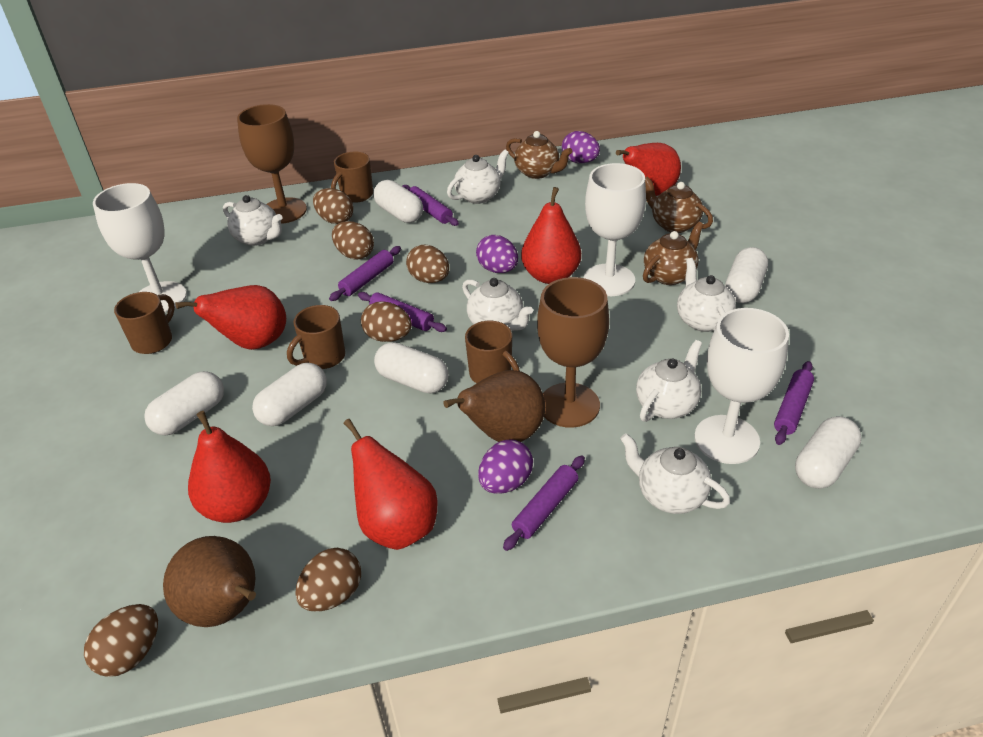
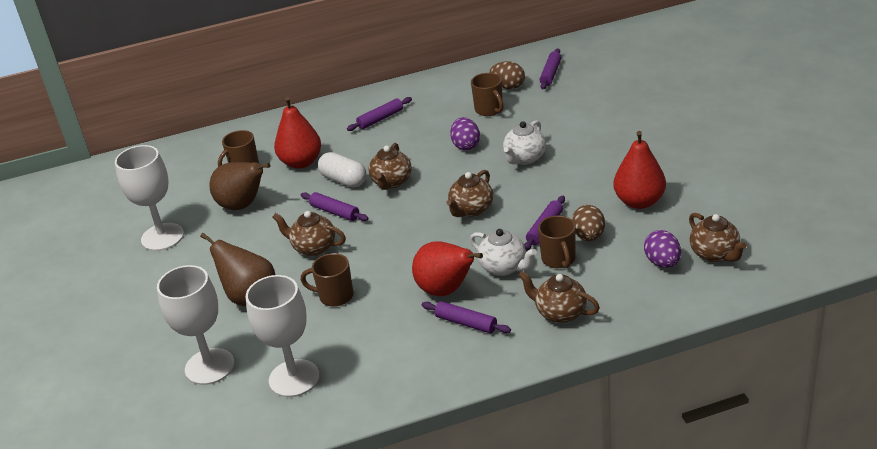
brown egg: 6 -> 2
brown goblet: 2 -> 0
brown teapot: 3 -> 5
purple egg: 3 -> 2
red pear: 5 -> 3
white capsule: 6 -> 1
white teapot: 6 -> 2

